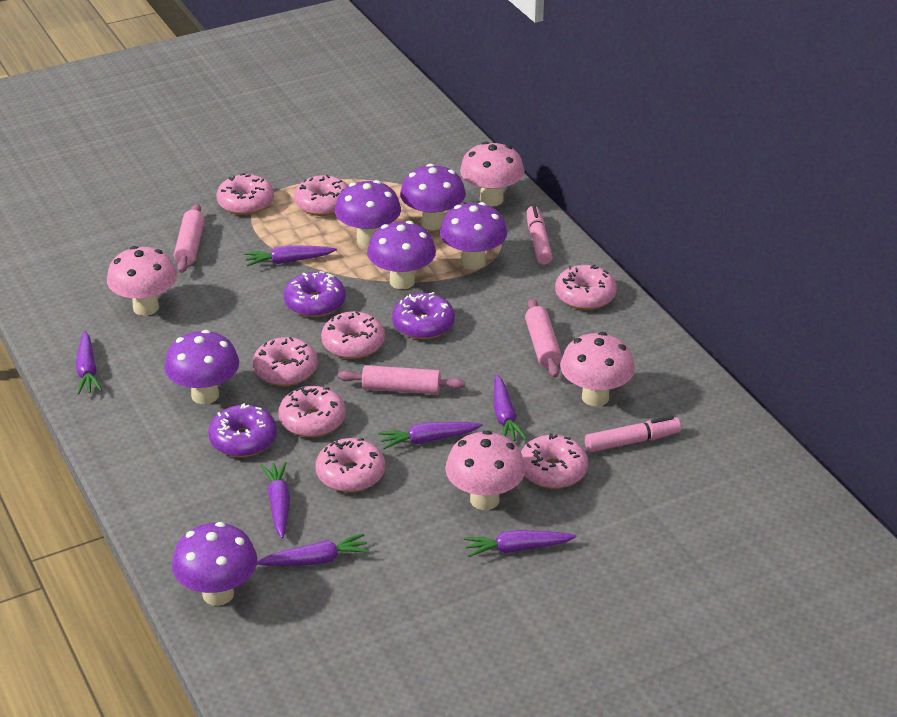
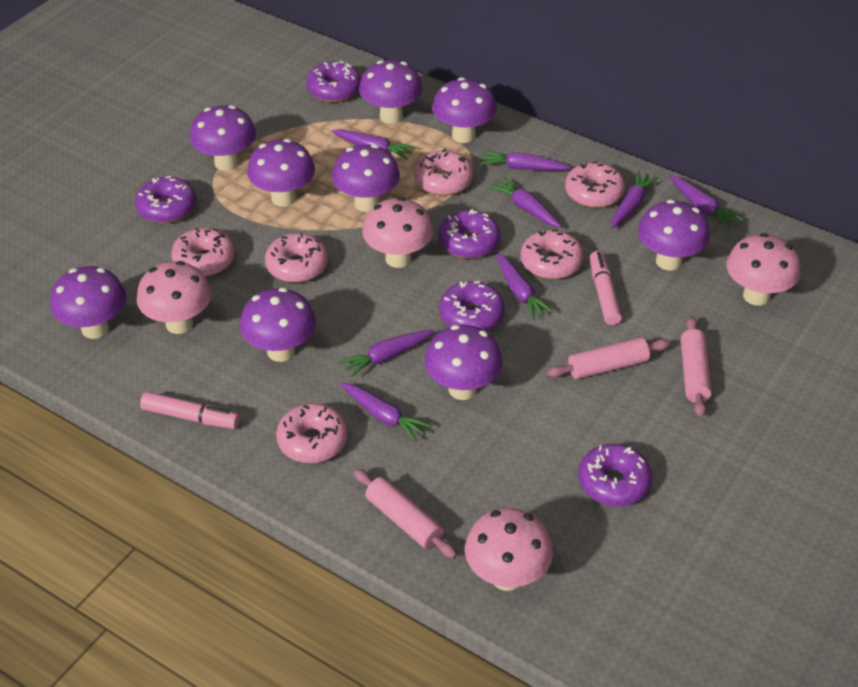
pink donut: 8 -> 6
purple carrot: 7 -> 8
purple donut: 3 -> 5
purple mushroom: 6 -> 9

